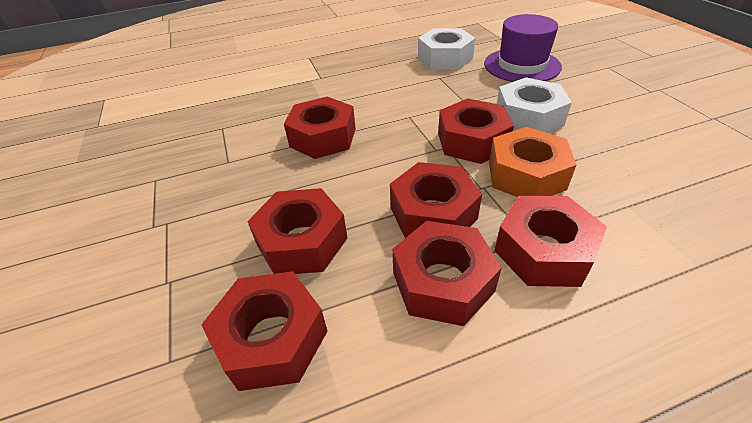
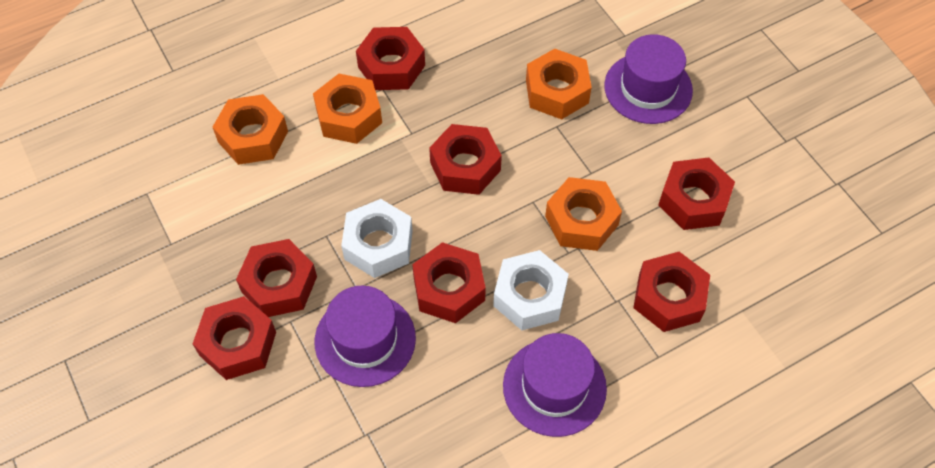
orange nut: 1 -> 4
purple hat: 1 -> 3

